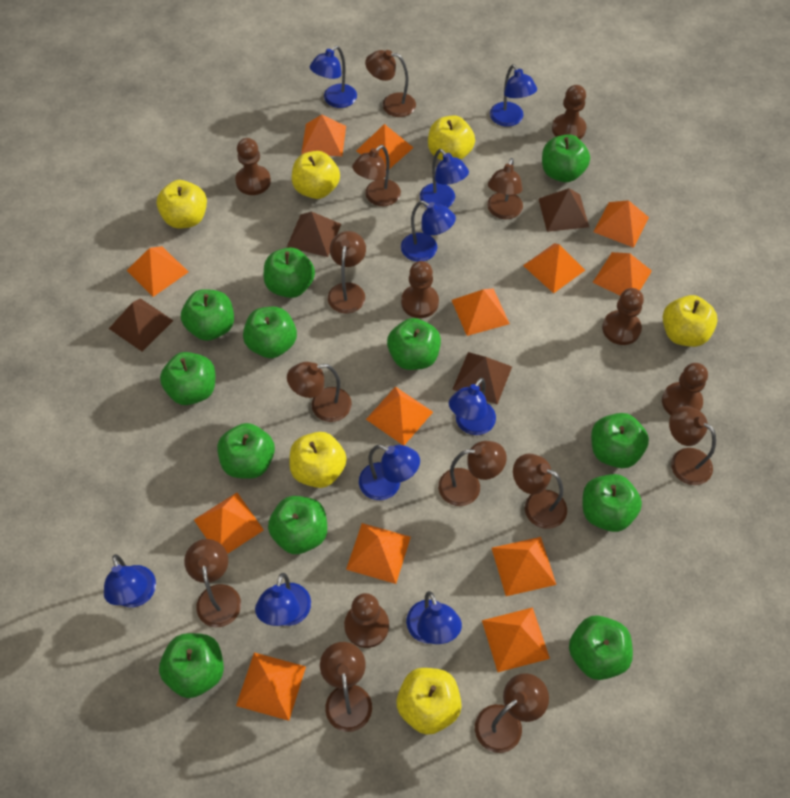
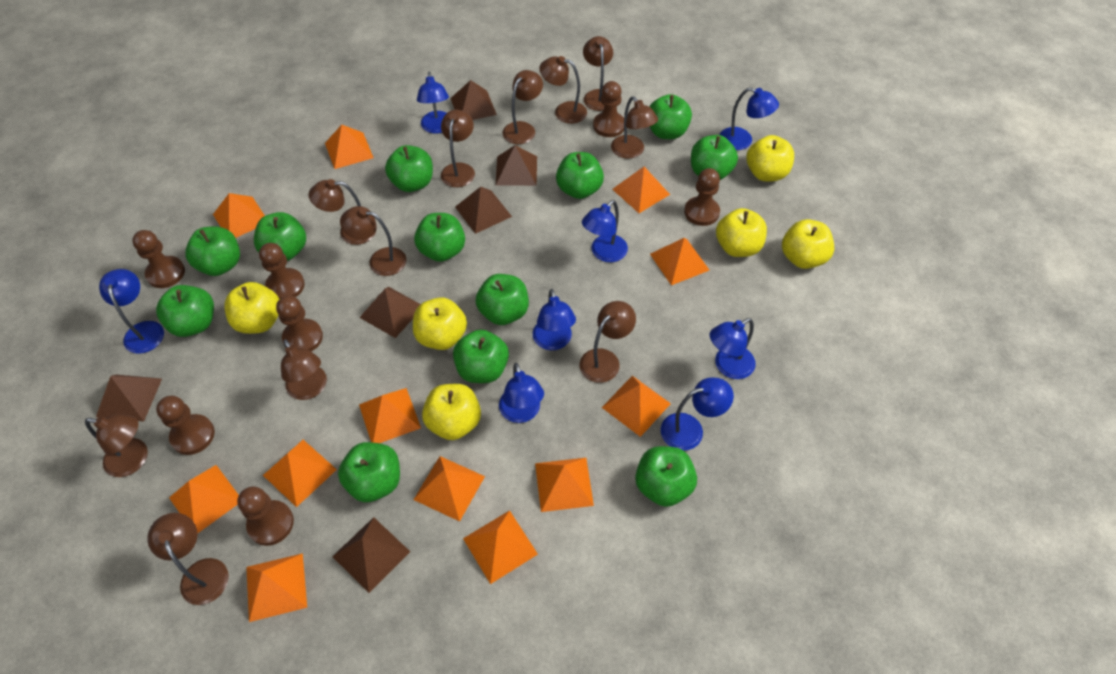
blue lamp: 9 -> 8
brown pawn: 6 -> 7
brown pyramid: 4 -> 6
orange pyramid: 13 -> 12

